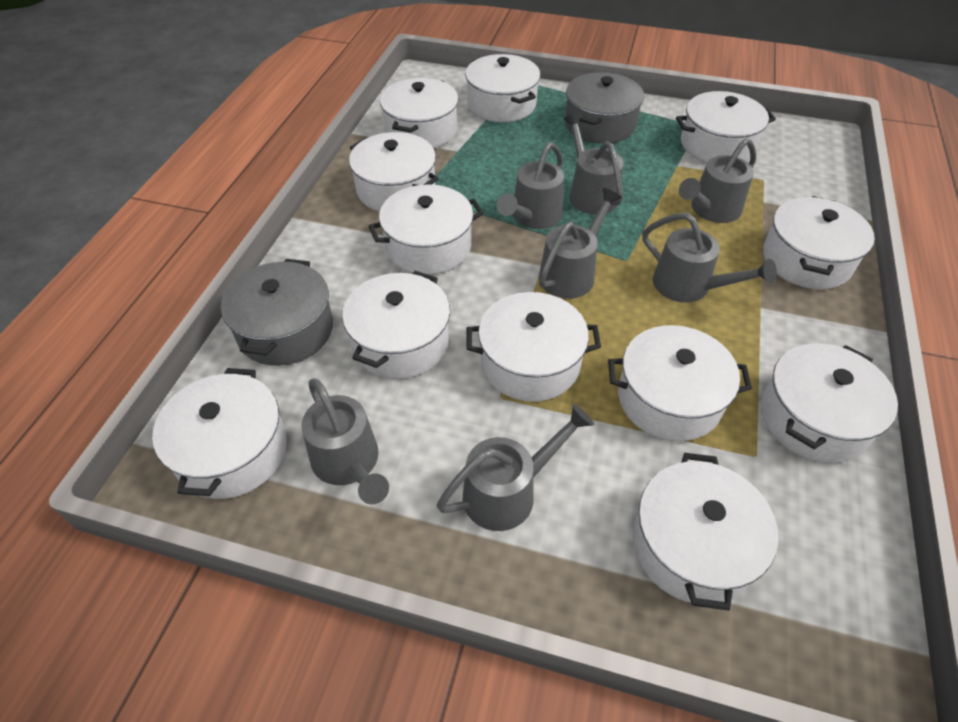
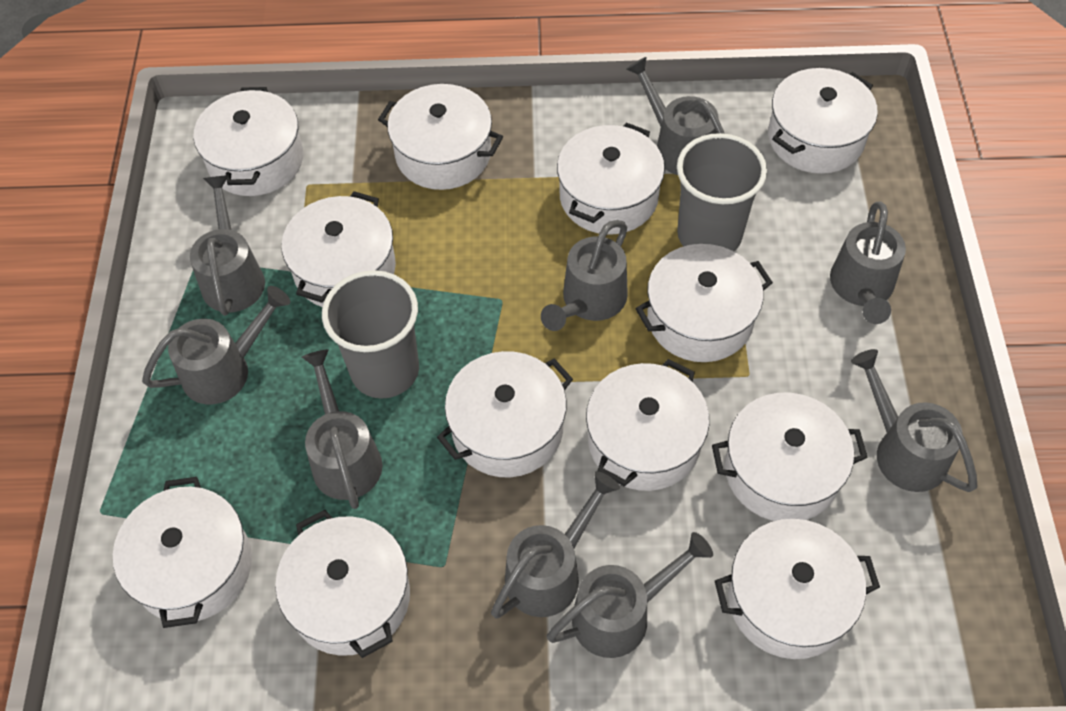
grey cup: 0 -> 2
grey pot: 2 -> 0
grey watering can: 7 -> 9

